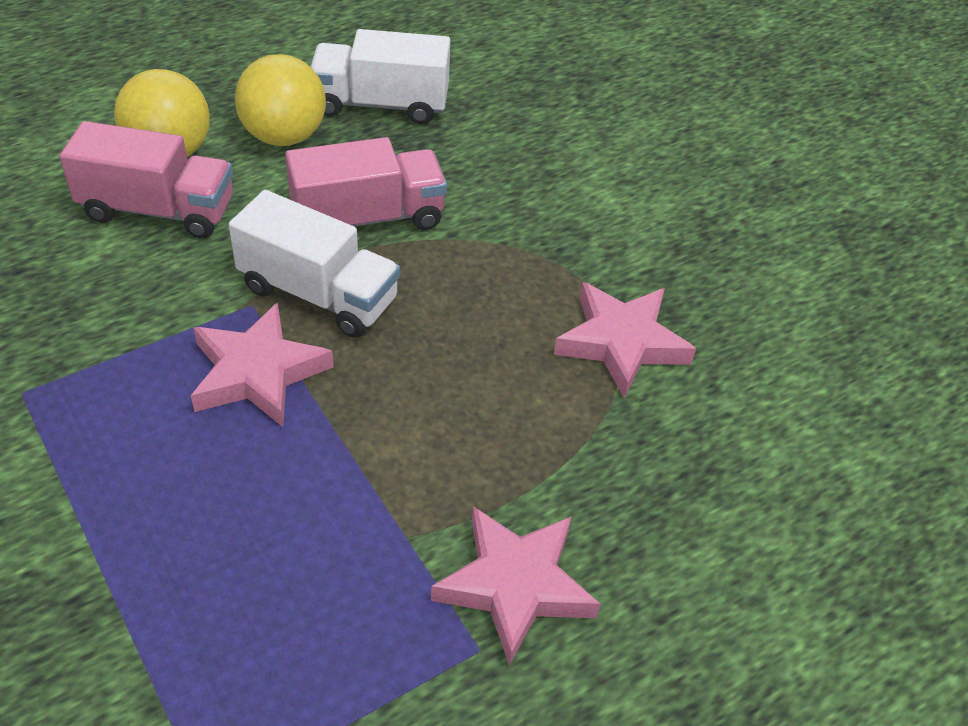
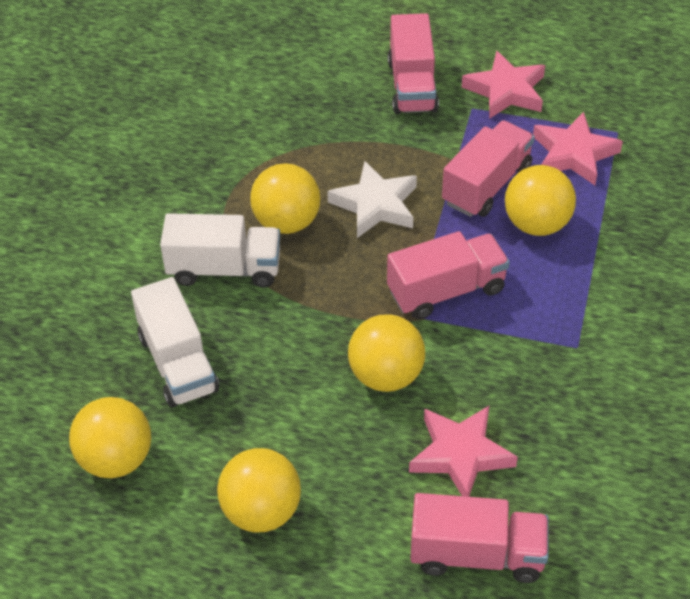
pink truck: 2 -> 4
white star: 0 -> 1
yellow ball: 2 -> 5

